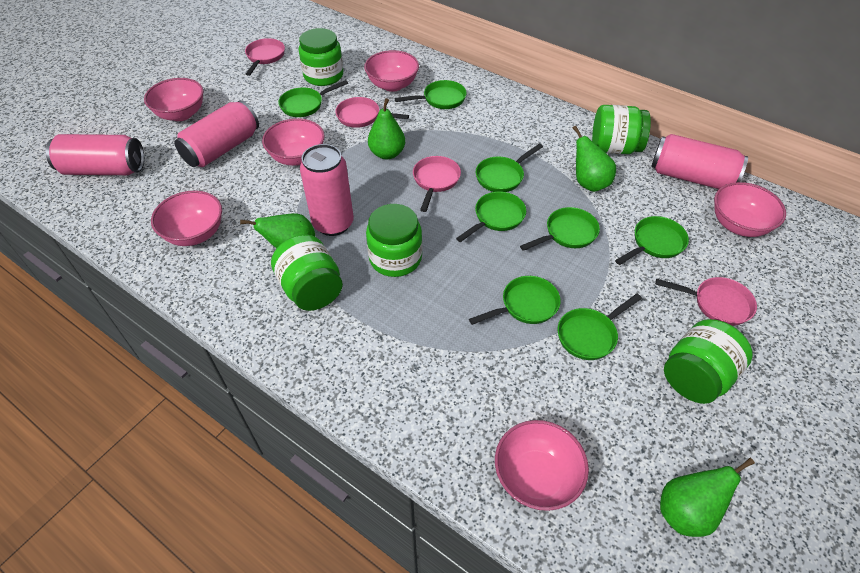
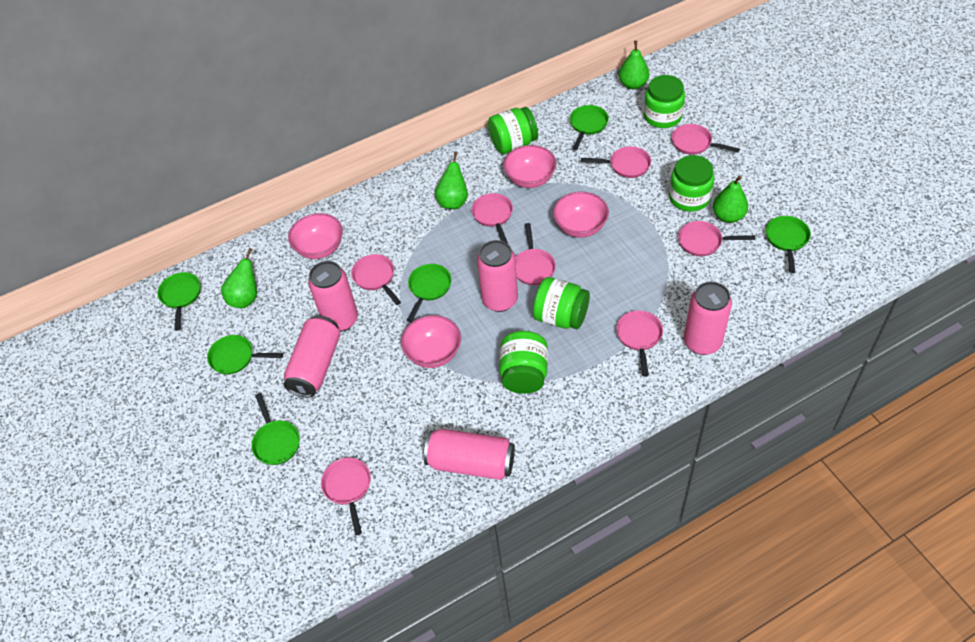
green pan: 8 -> 6
pink bowl: 6 -> 4
pink can: 4 -> 5
pink pan: 4 -> 8

